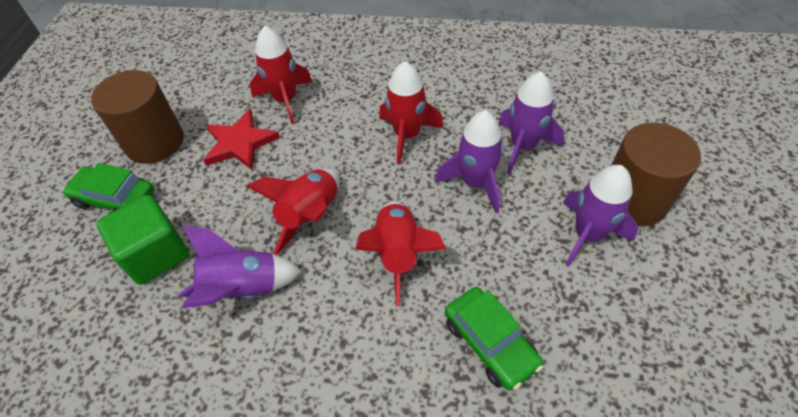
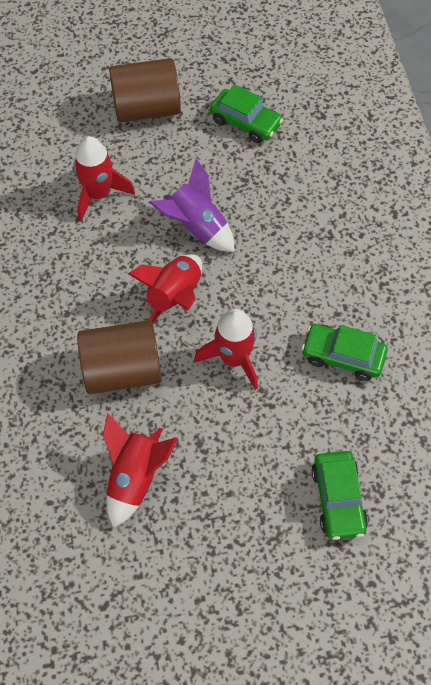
green car: 2 -> 3
green cube: 1 -> 0
purple rocket: 4 -> 1
red star: 1 -> 0

